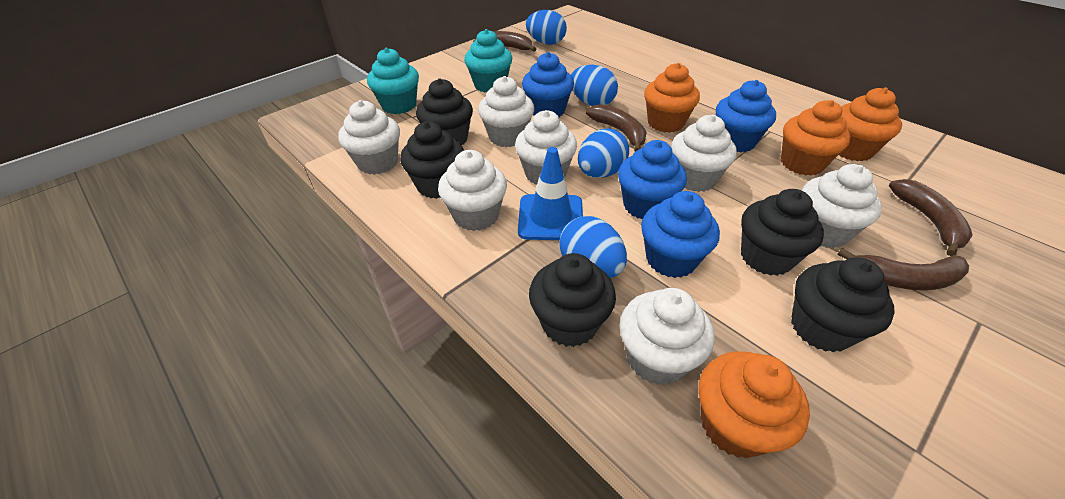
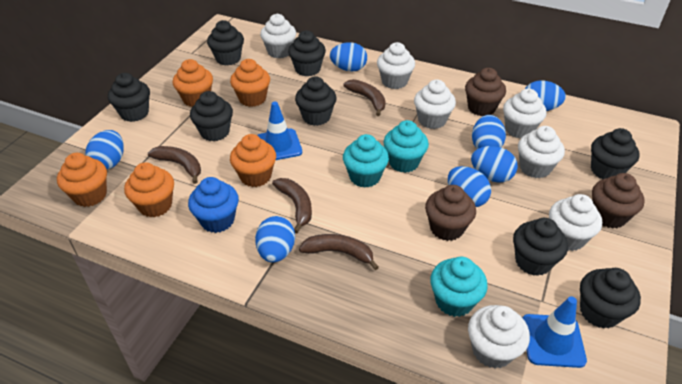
black cupcake: 5 -> 8
blue cupcake: 4 -> 1
blue egg: 4 -> 7
blue traffic cone: 1 -> 2
brown cupcake: 0 -> 3
orange cupcake: 4 -> 5
turquoise cupcake: 2 -> 3

